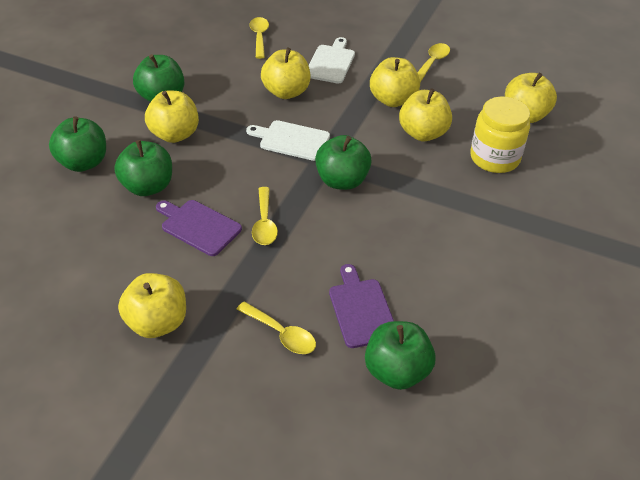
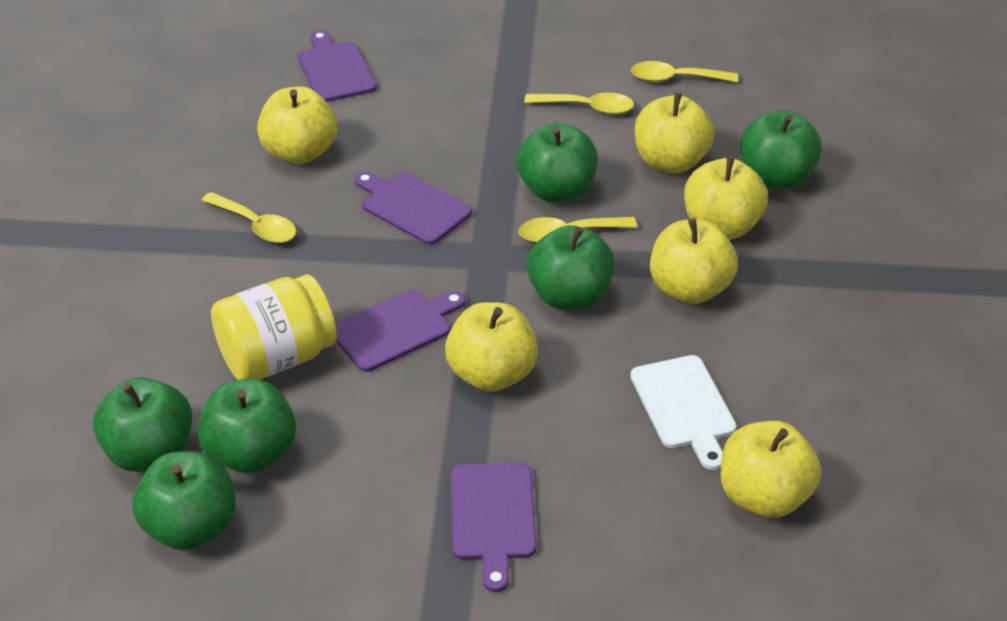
green apple: 5 -> 6
purple cutting board: 2 -> 4
white cutting board: 2 -> 1

